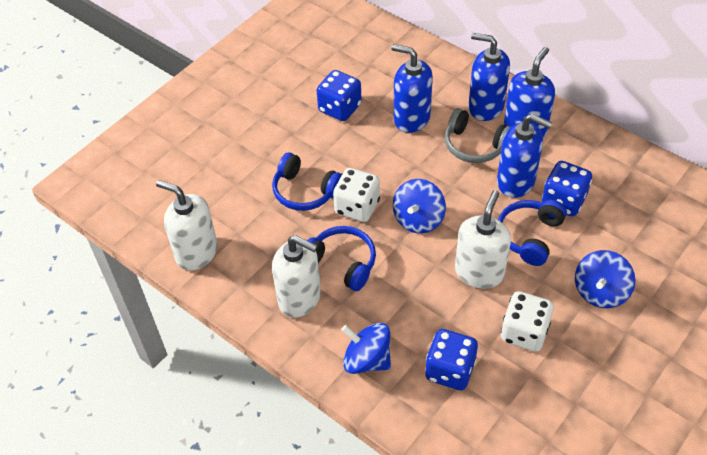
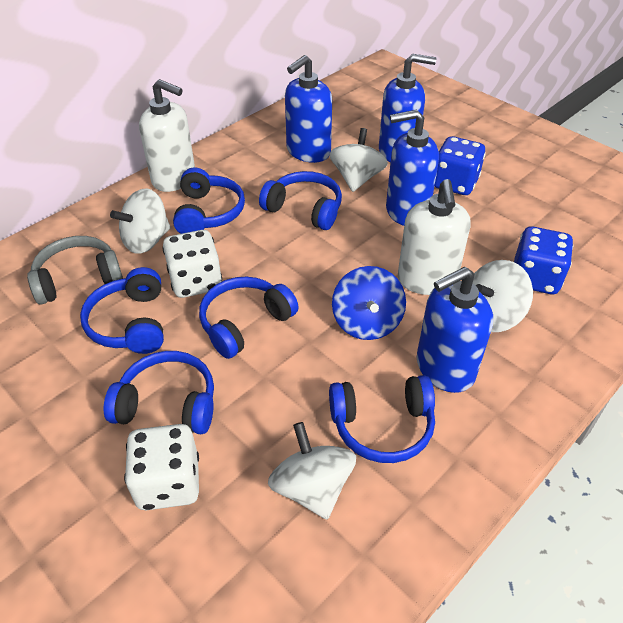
blue dice: 3 -> 2
blue headphones: 3 -> 6
blue spinning top: 3 -> 1
white soap dispenser: 3 -> 2
white spinning top: 0 -> 4

